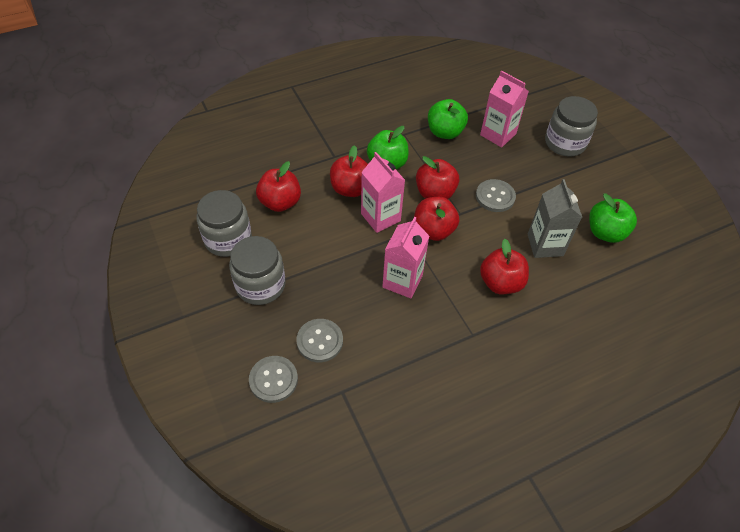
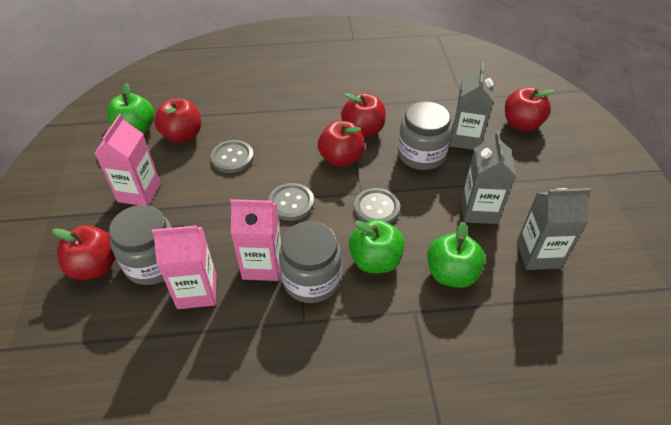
grey carton: 1 -> 3

